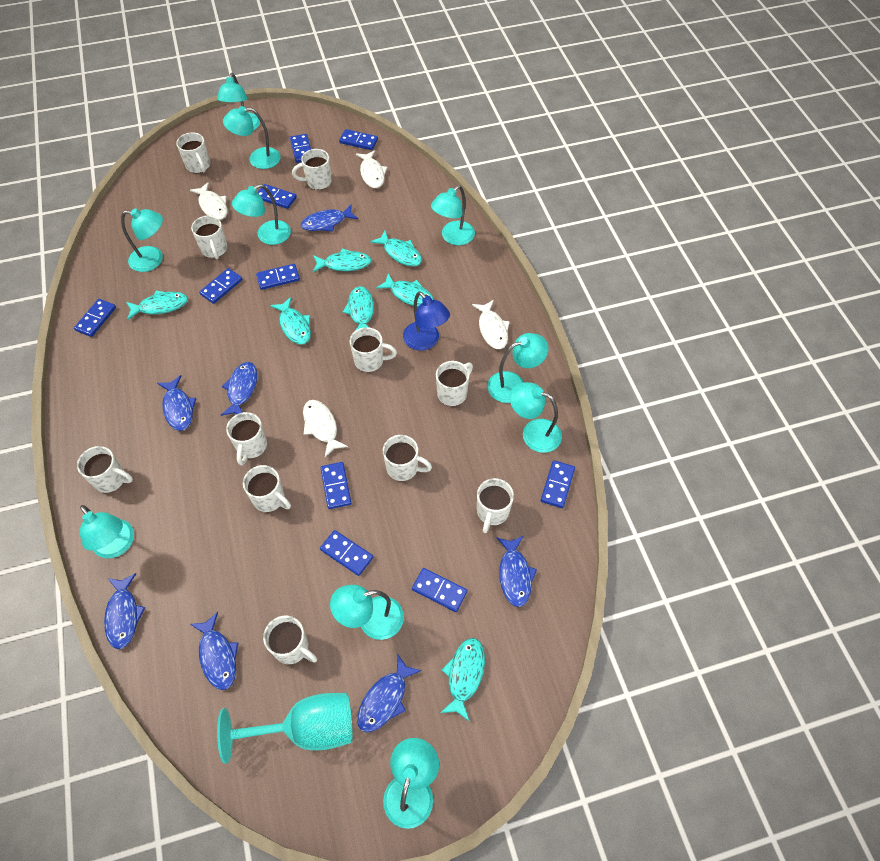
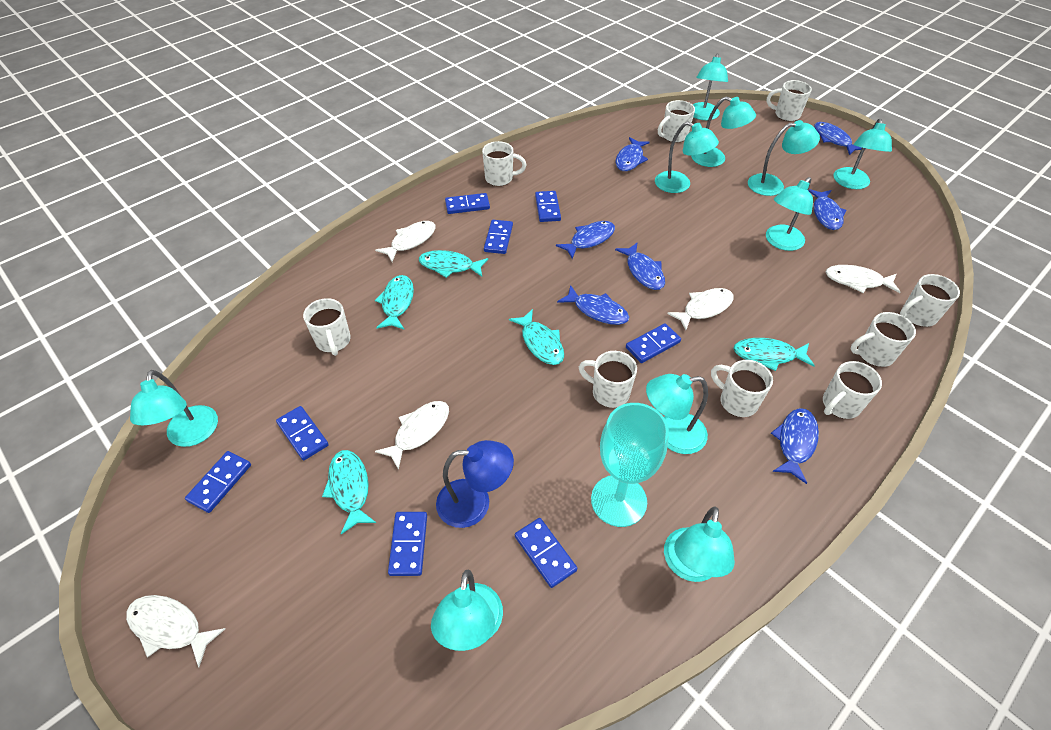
blue domino: 10 -> 8
turquoise fish: 7 -> 5
white fish: 4 -> 5
white mug: 11 -> 9

